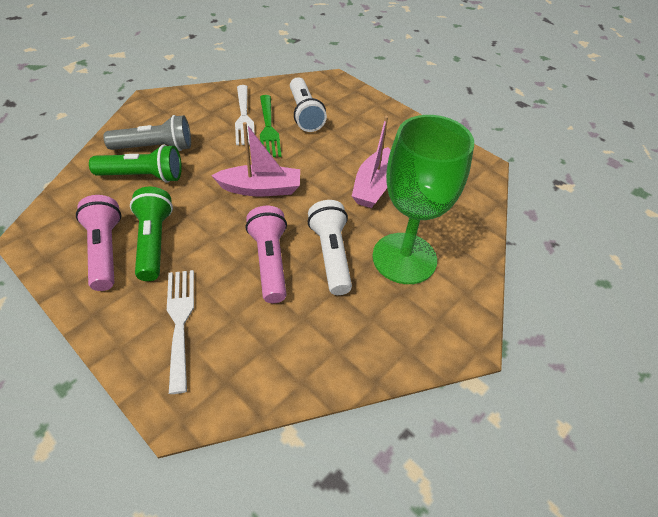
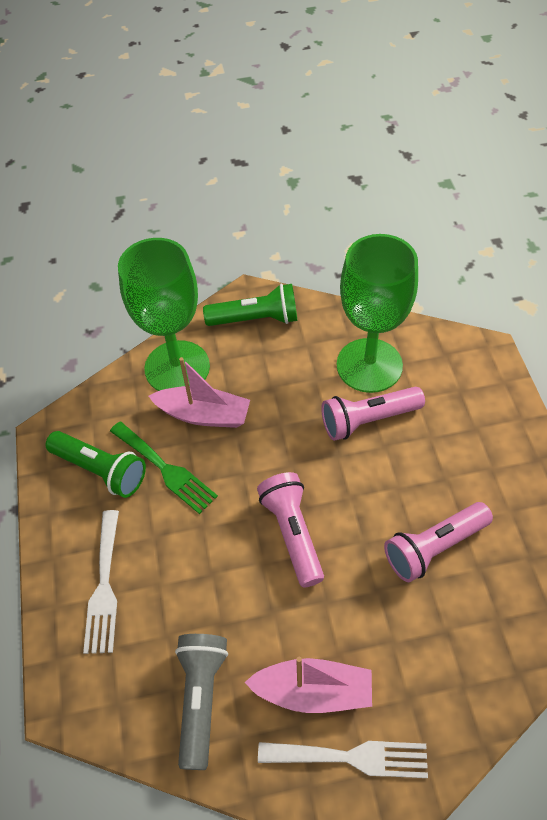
green goblet: 1 -> 2
pink flashlight: 2 -> 3
white flashlight: 2 -> 0

